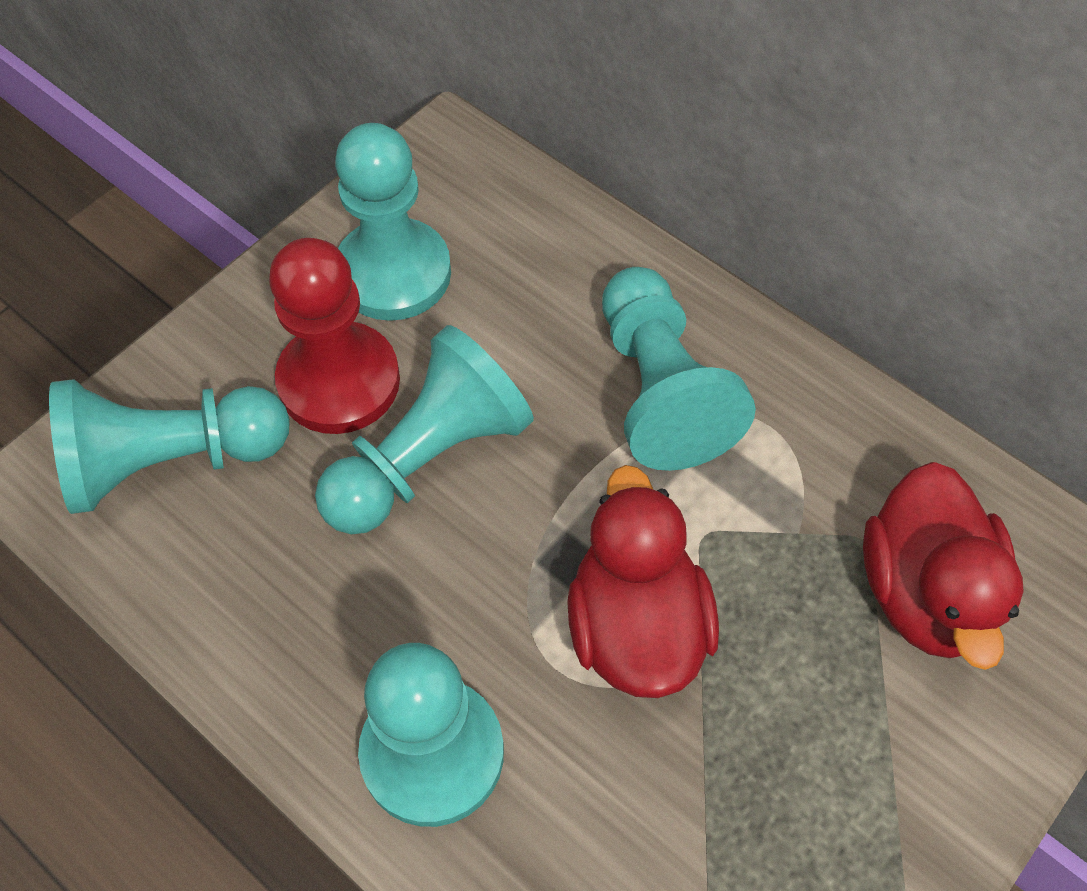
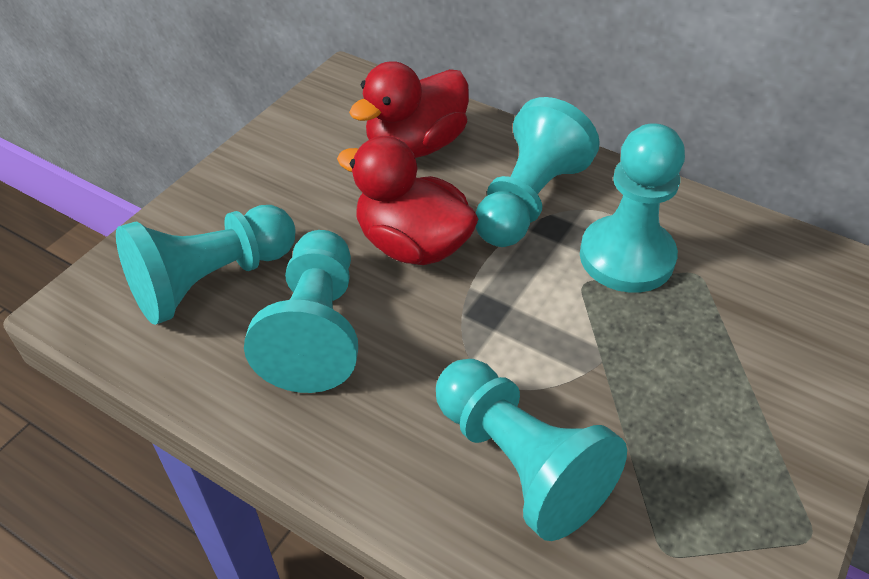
red pawn: 1 -> 0

